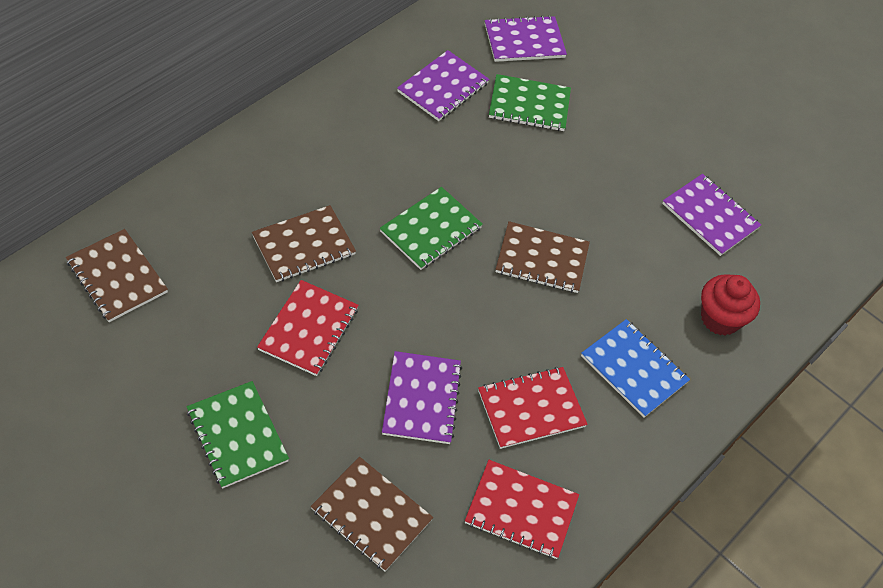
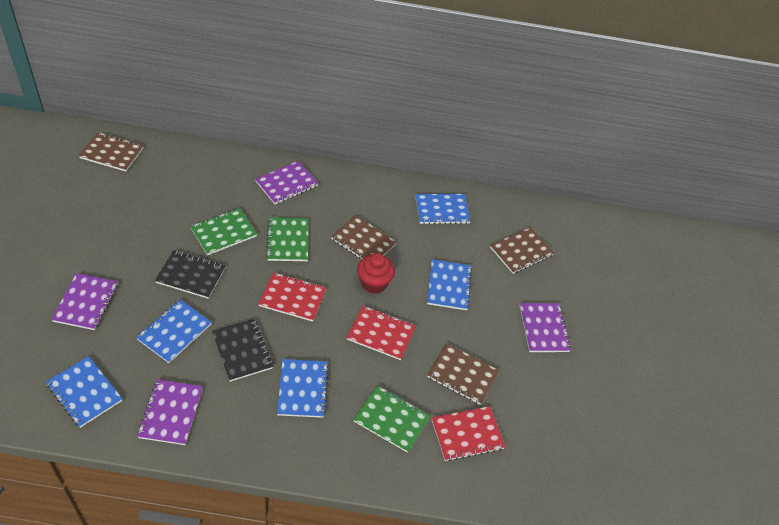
black notebook: 0 -> 2
blue notebook: 1 -> 5

